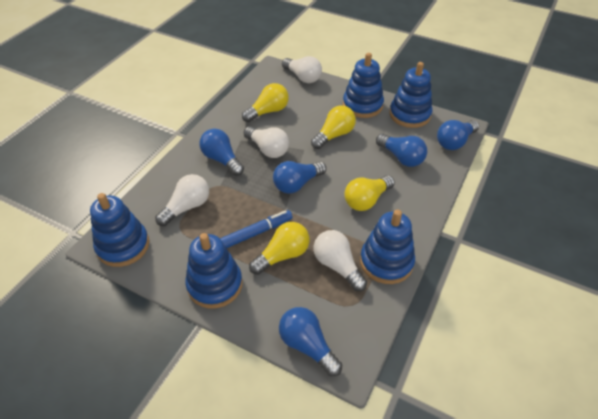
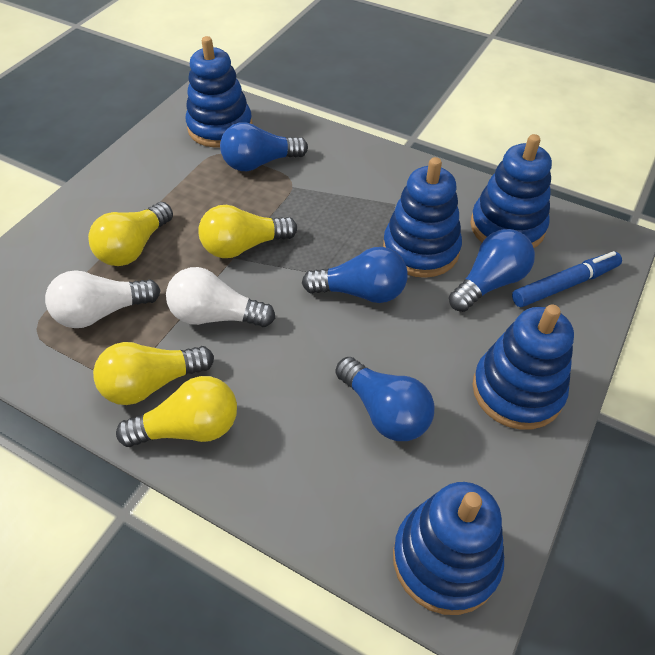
blue light bulb: 5 -> 4
white light bulb: 4 -> 2

